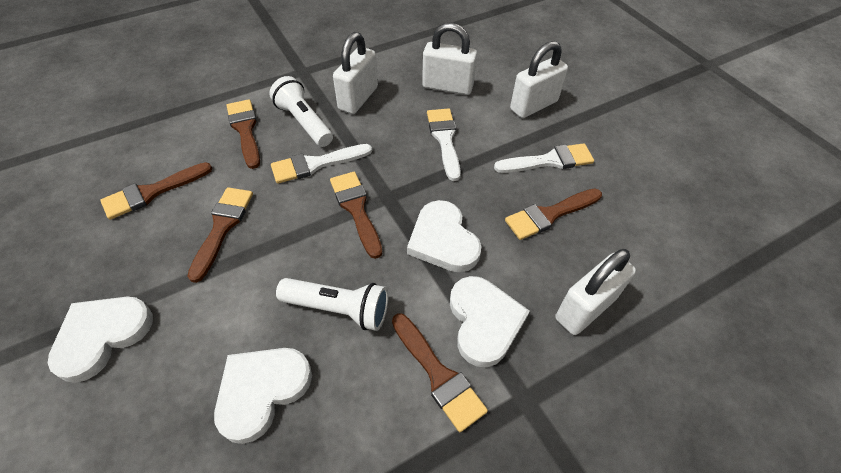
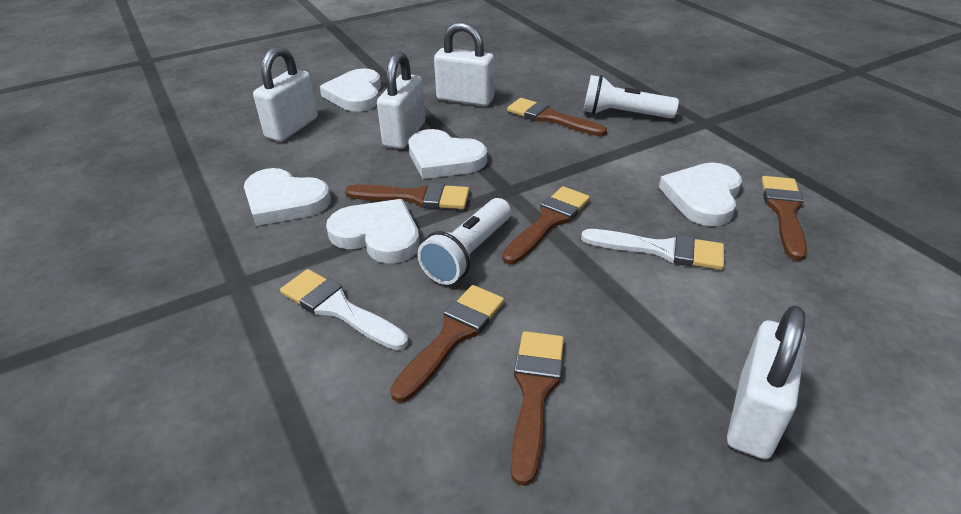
white brush: 3 -> 2
white heart: 4 -> 5

